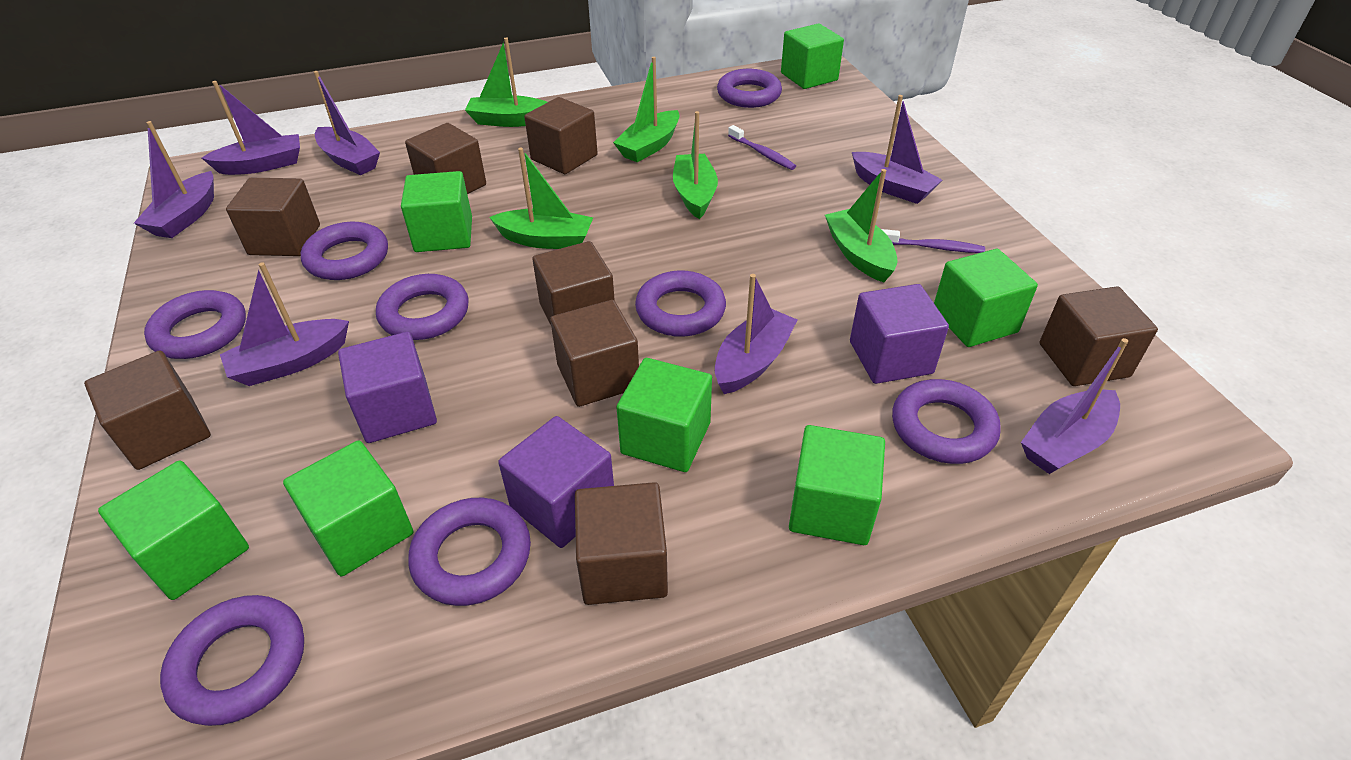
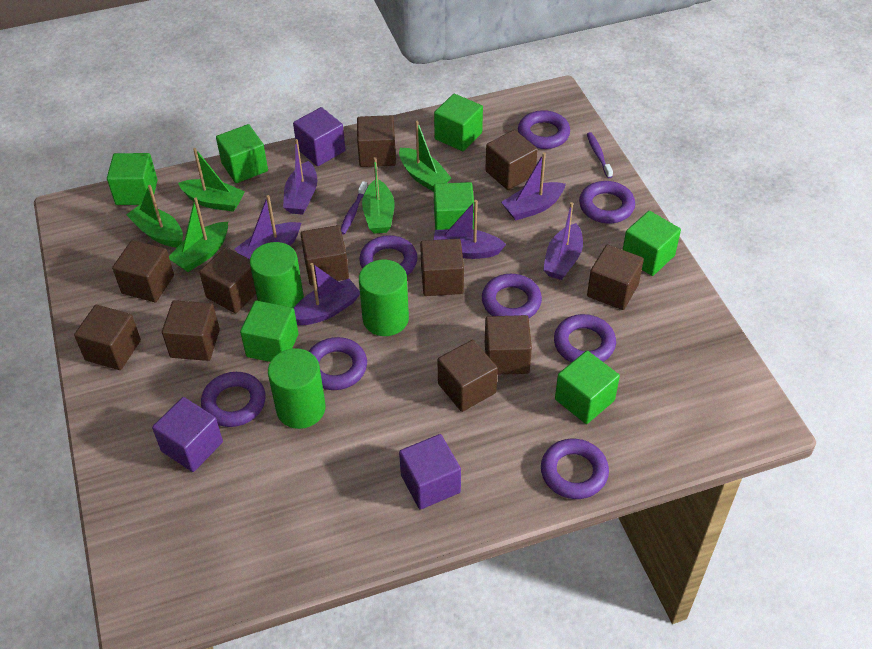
brown cube: 8 -> 11
green cylinder: 0 -> 3
purple boat: 7 -> 6

